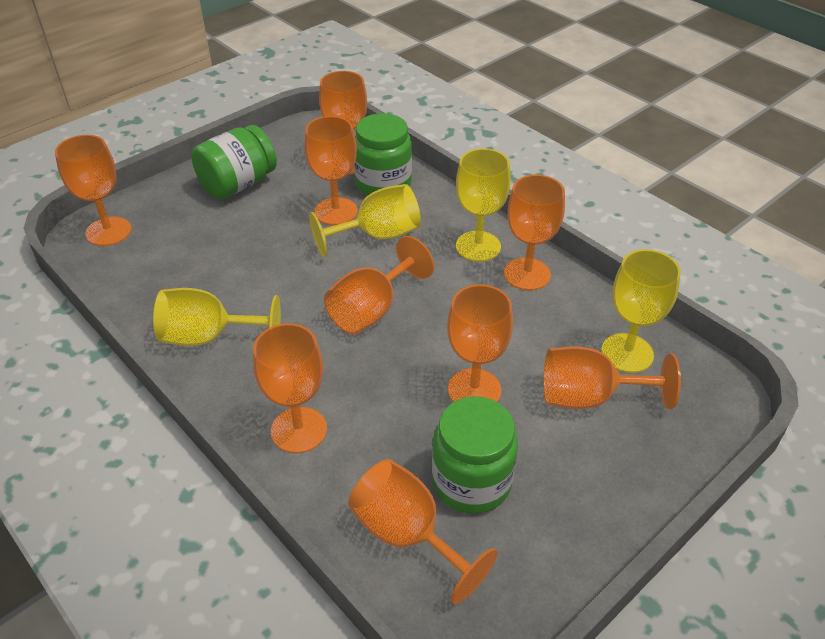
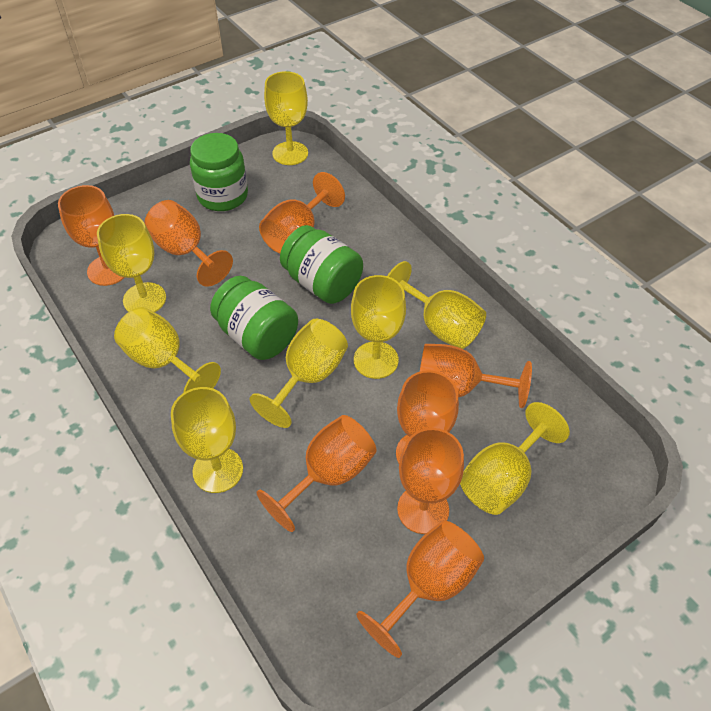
orange goblet: 9 -> 8
yellow goblet: 4 -> 8

